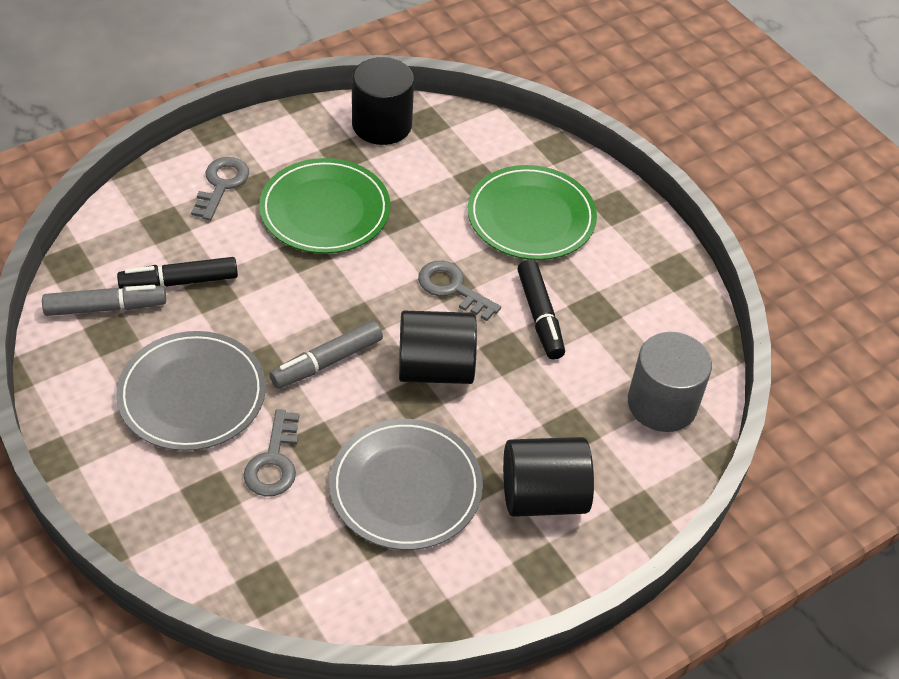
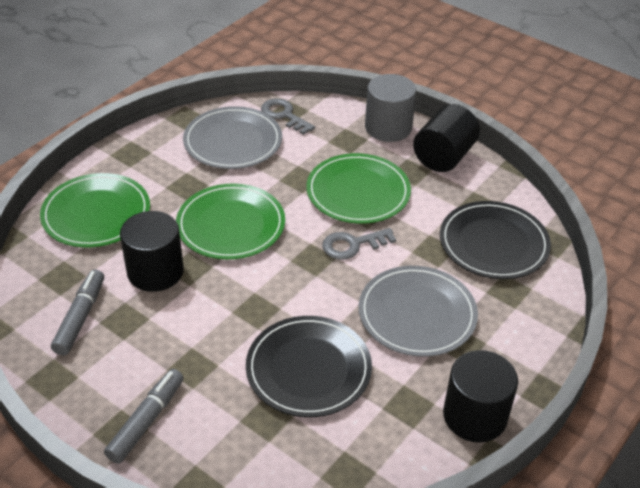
black marker: 2 -> 0
black plate: 0 -> 2
green plate: 2 -> 3
grey key: 3 -> 2

